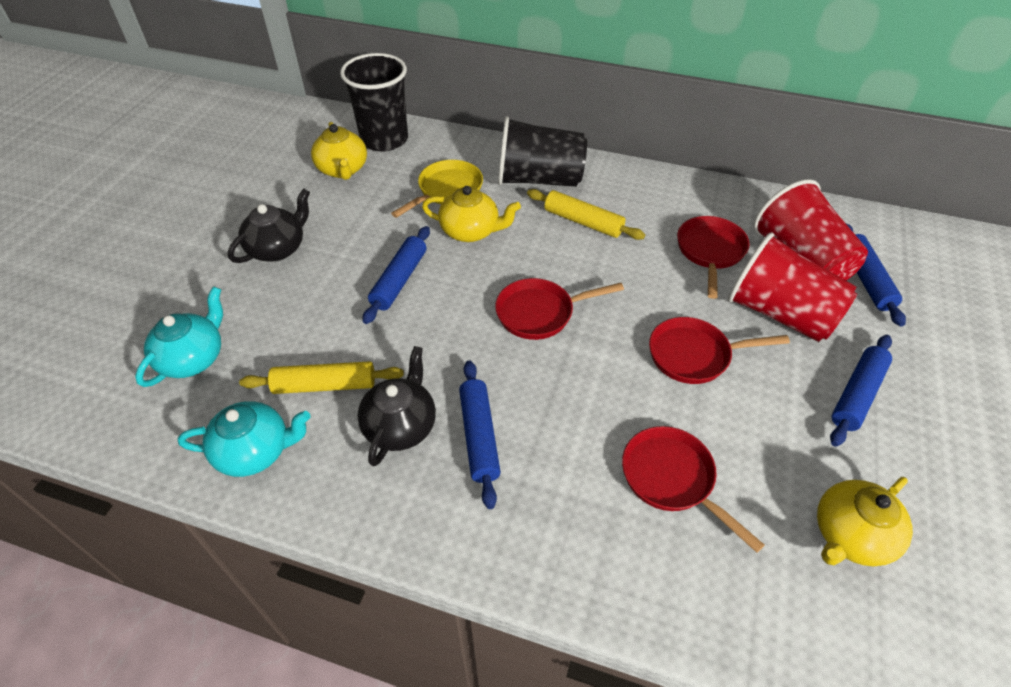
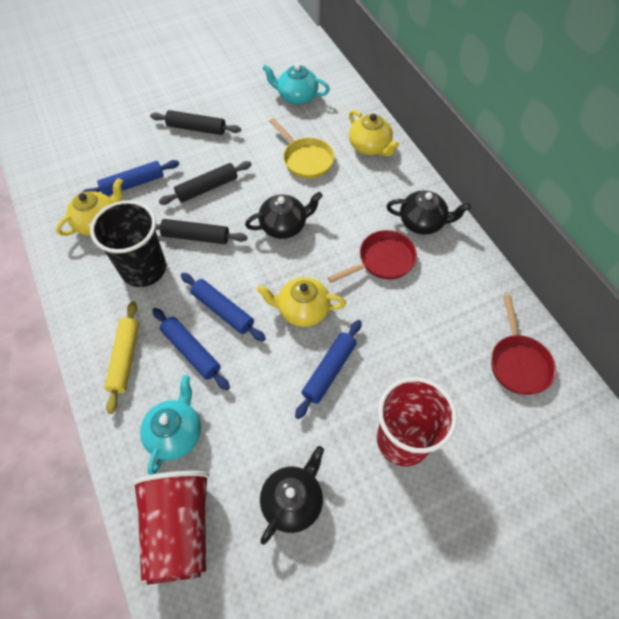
black cup: 2 -> 1
black rolling pin: 0 -> 3
black teapot: 2 -> 3
red pan: 4 -> 2
yellow rolling pin: 2 -> 1

